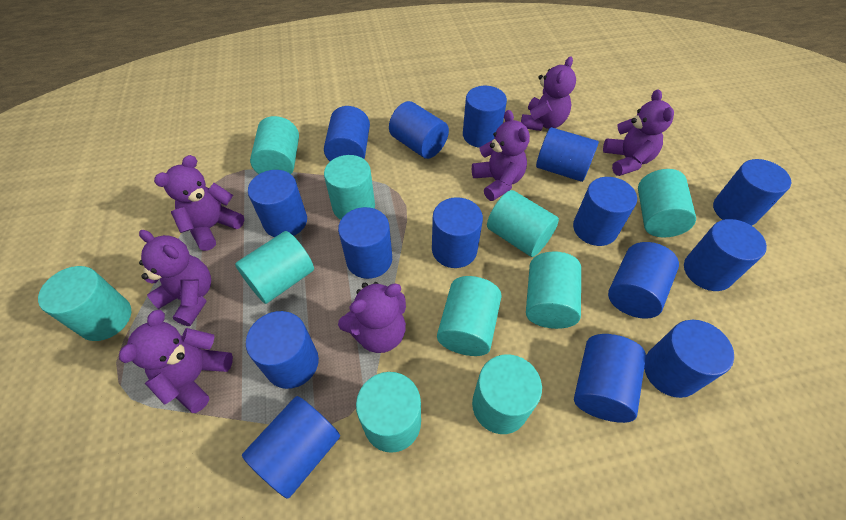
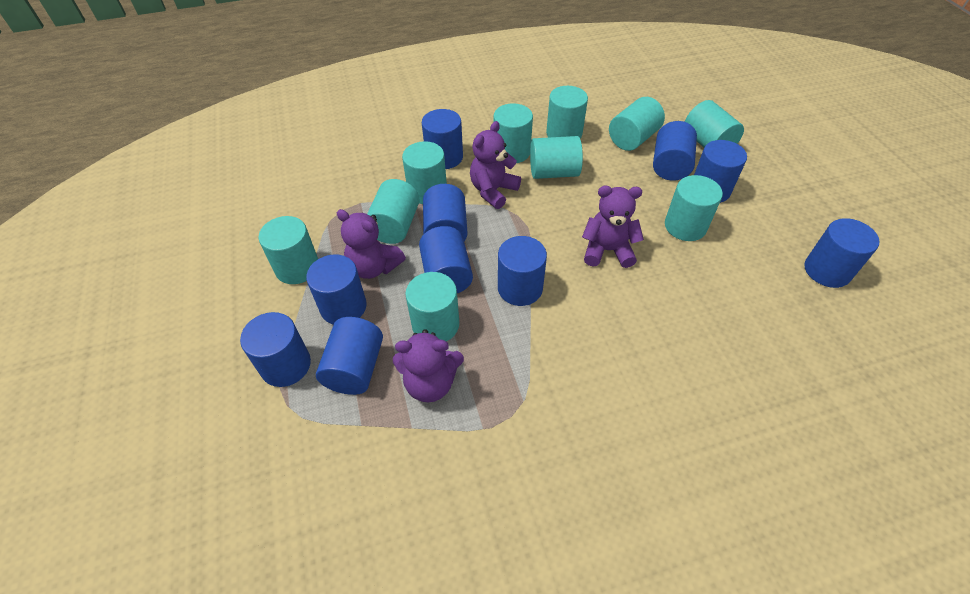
blue cylinder: 15 -> 10
purple teddy bear: 7 -> 4

